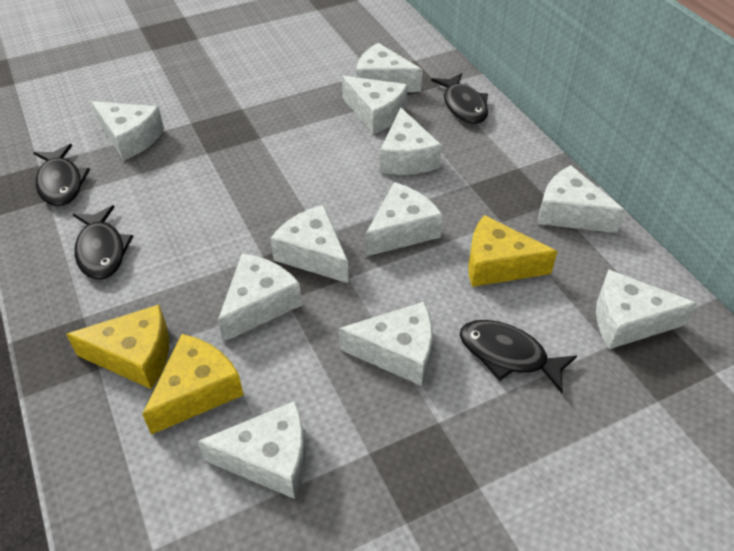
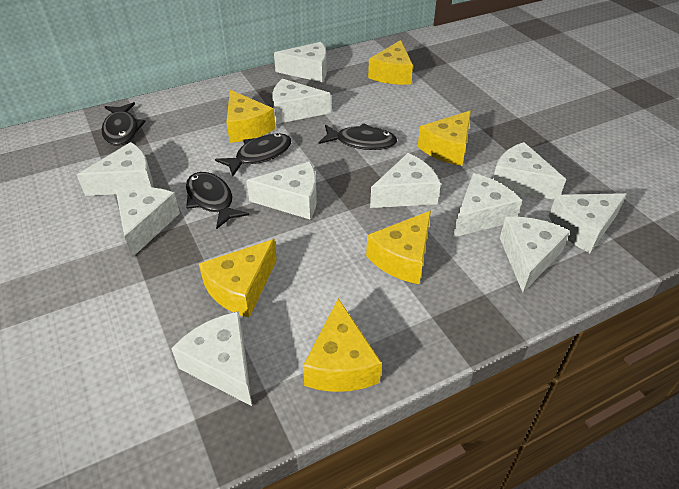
yellow cheese: 3 -> 6

